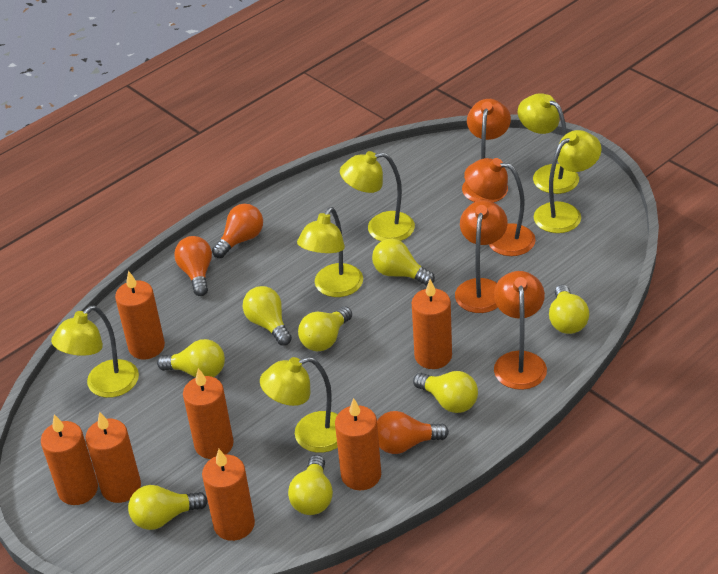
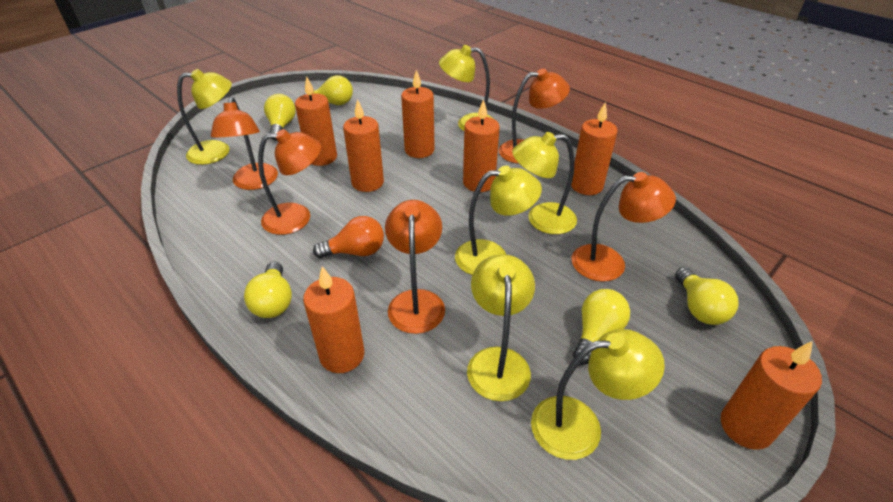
orange lamp: 4 -> 5
orange light bulb: 3 -> 1
yellow light bulb: 8 -> 5

